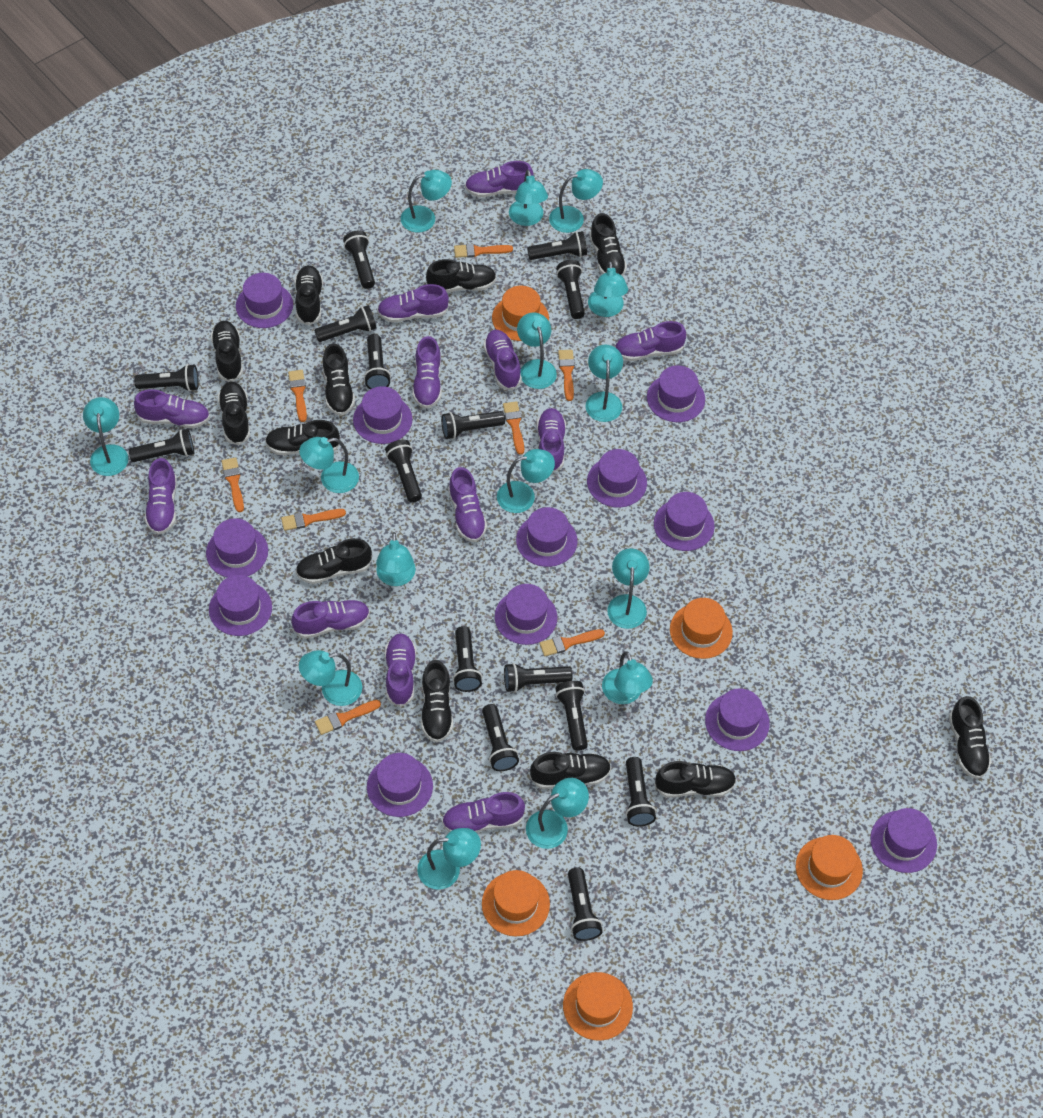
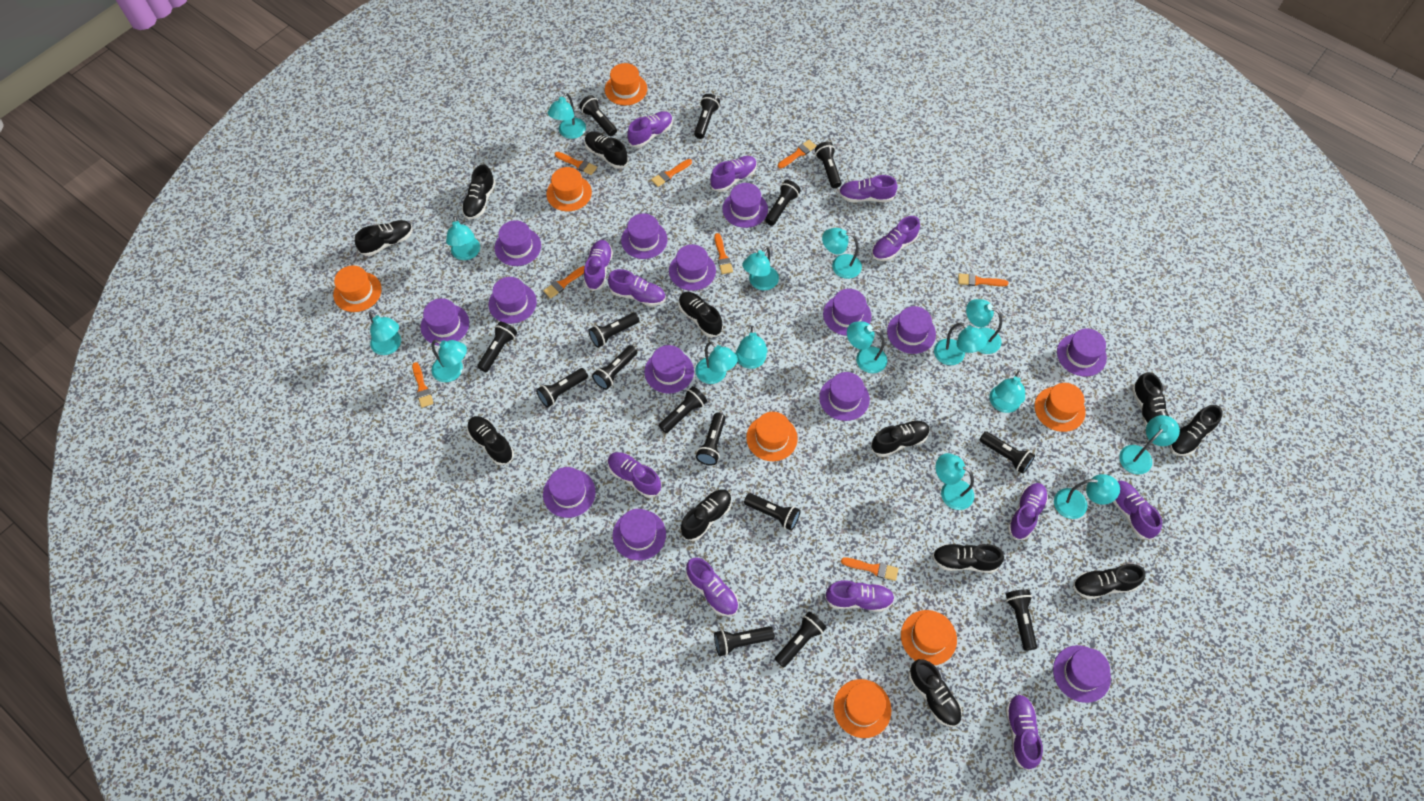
orange hat: 5 -> 7
purple hat: 12 -> 14

